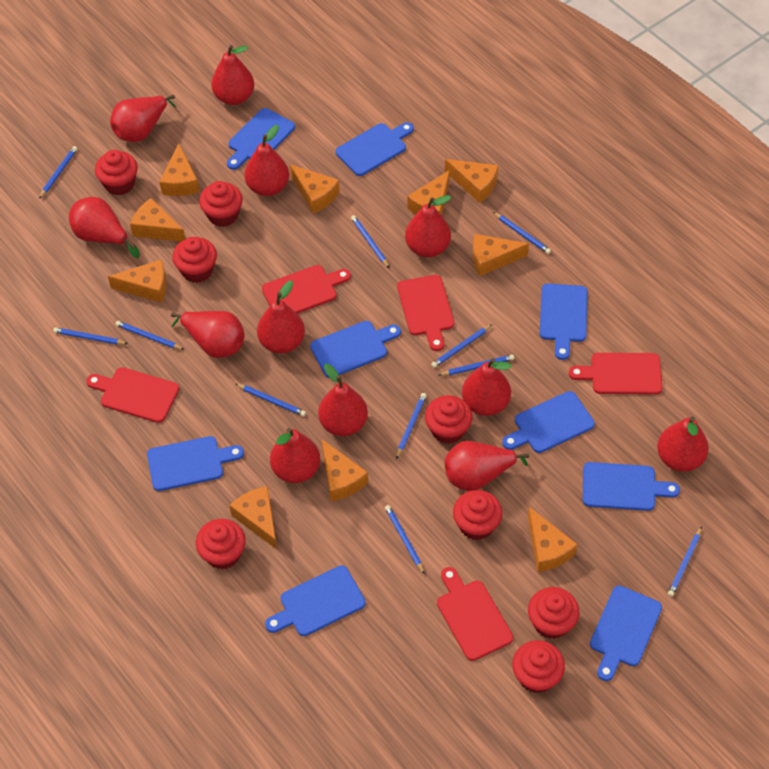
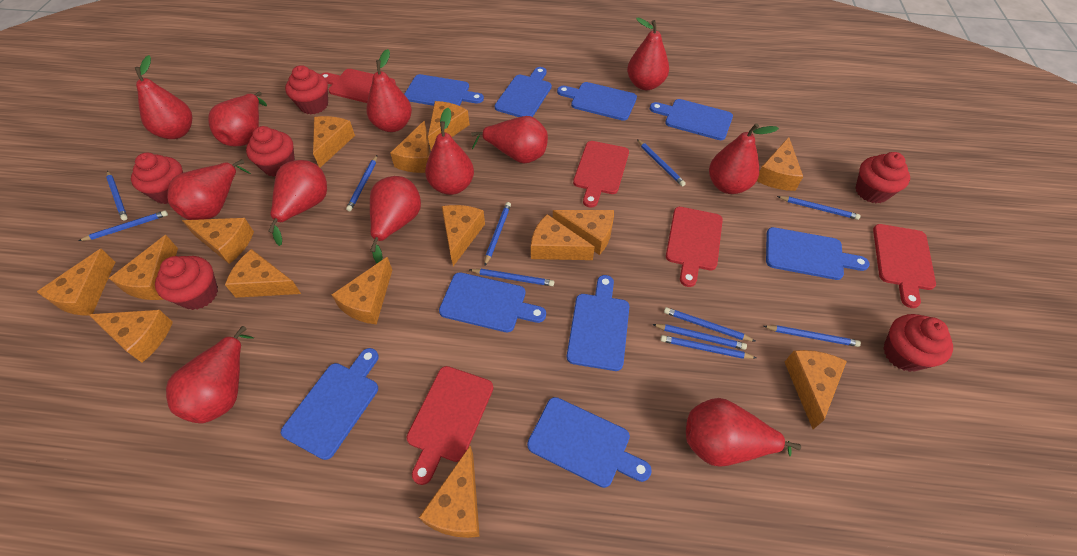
orange cheese: 10 -> 15
red cupcake: 8 -> 6

